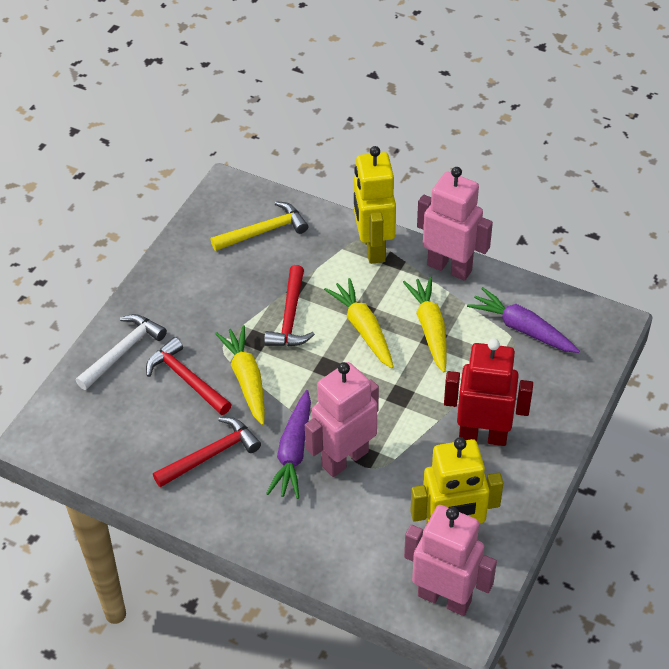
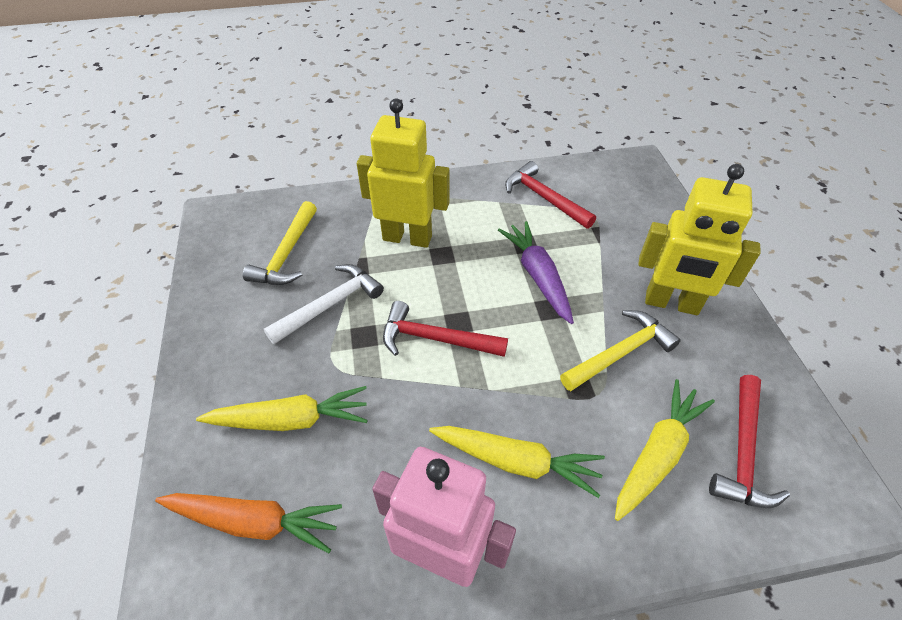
orange carrot: 0 -> 1
pink robot: 3 -> 1
purple carrot: 2 -> 1
red robot: 1 -> 0
yellow hammer: 1 -> 2

